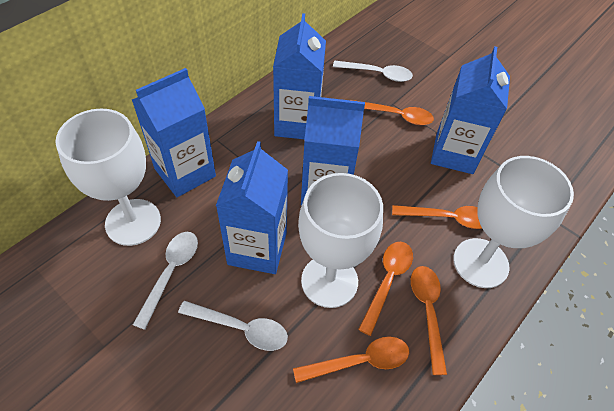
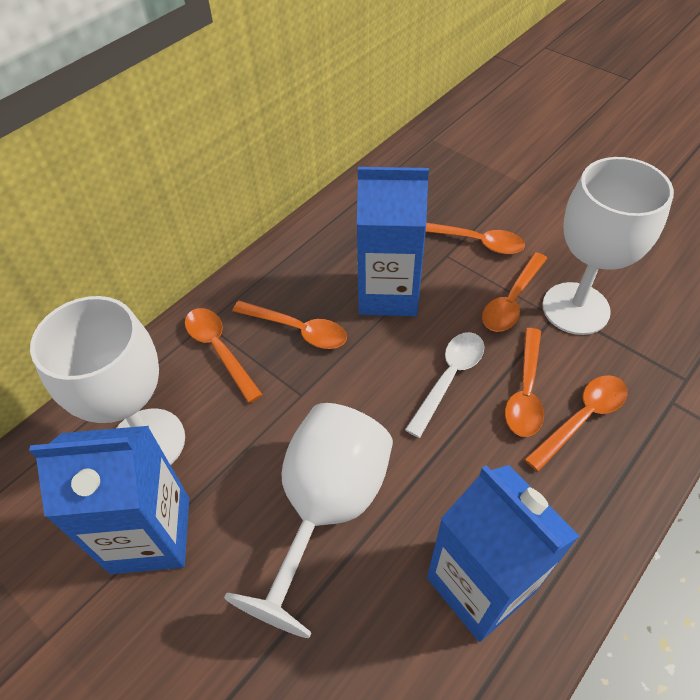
blue carton: 5 -> 3
orange spoon: 5 -> 6
white spoon: 3 -> 1

